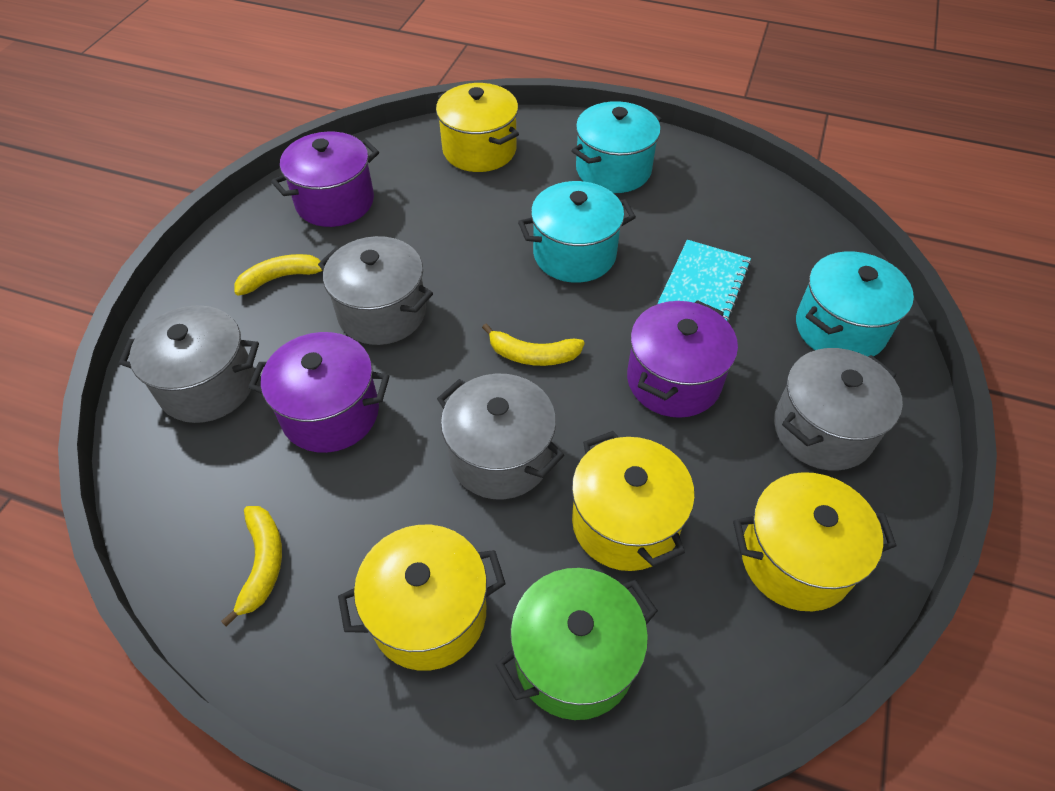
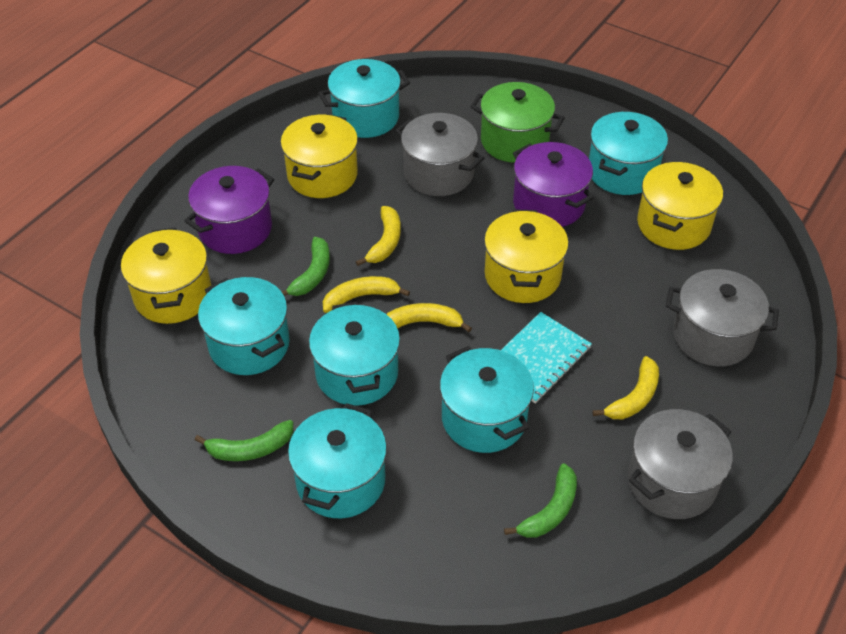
green banana: 0 -> 3
grey pot: 4 -> 3
purple pot: 3 -> 2
turquoise pot: 3 -> 6
yellow banana: 3 -> 4

